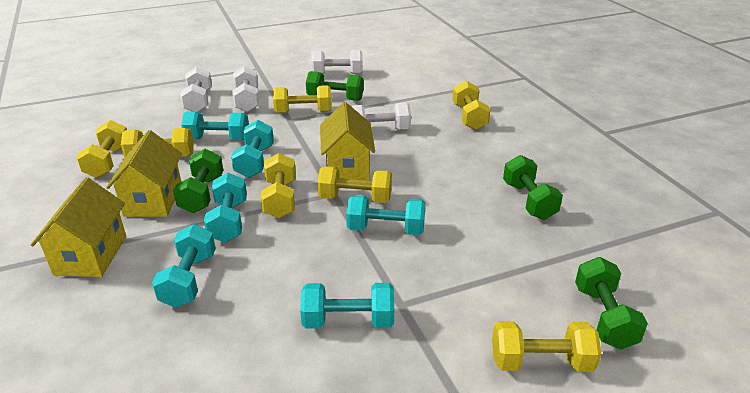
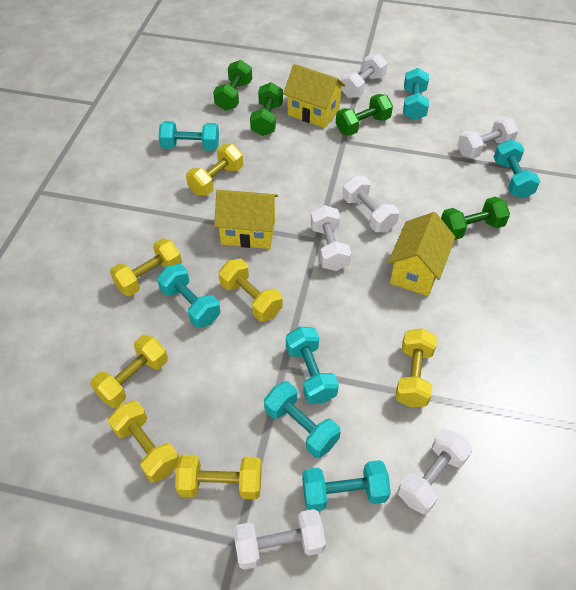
turquoise dumbbell: 6 -> 7
white dumbbell: 4 -> 6

